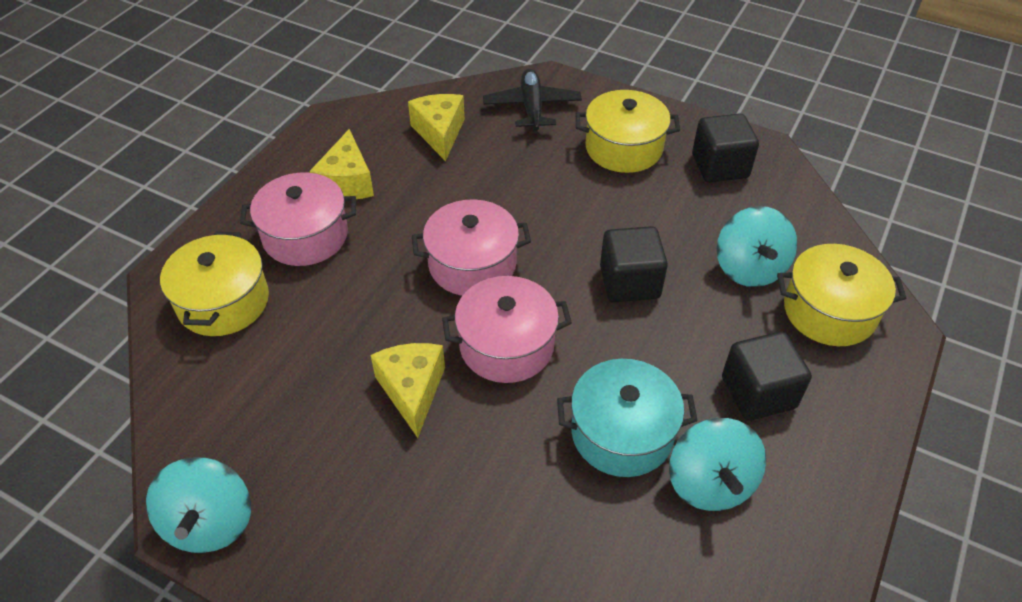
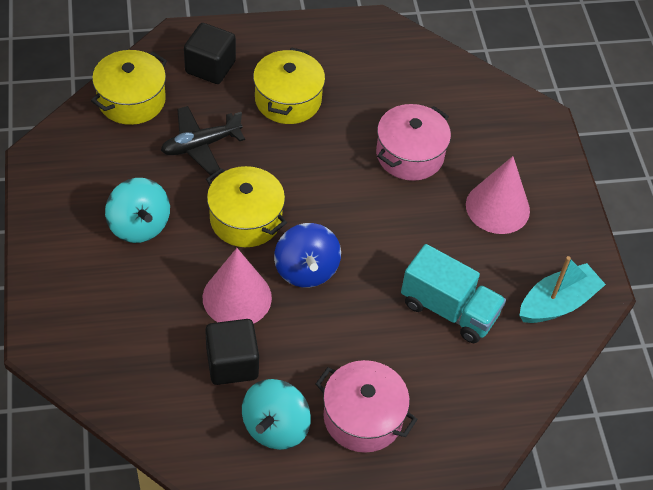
black cube: 3 -> 2
blue spinning top: 0 -> 1
pink cone: 0 -> 2
pink pot: 3 -> 2
turquoise boat: 0 -> 1
turquoise pot: 1 -> 0
turquoise spinning top: 3 -> 2
turquoise truck: 0 -> 1
yellow cheese: 3 -> 0

